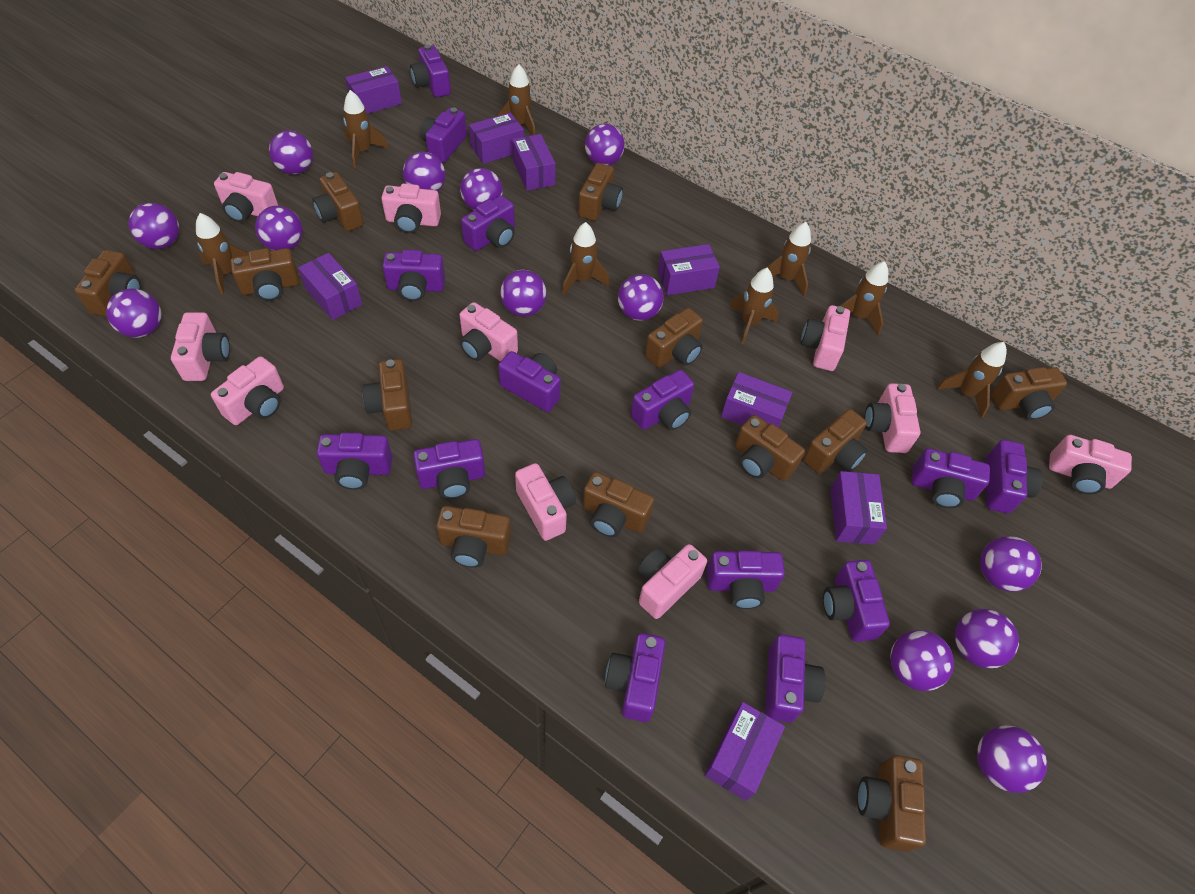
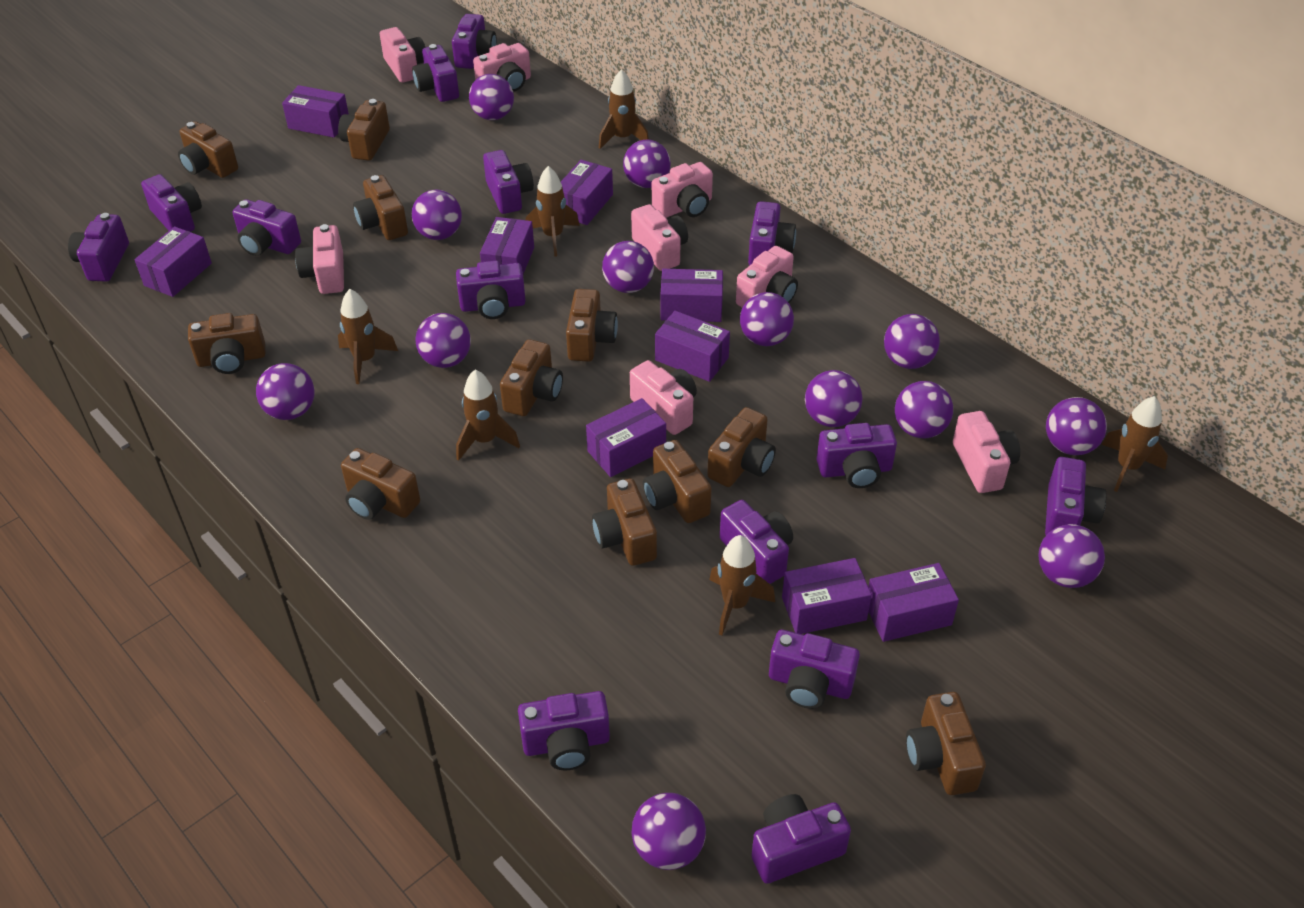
brown camera: 12 -> 11
brown rocket: 8 -> 6
pink camera: 10 -> 8
purple box: 8 -> 9

